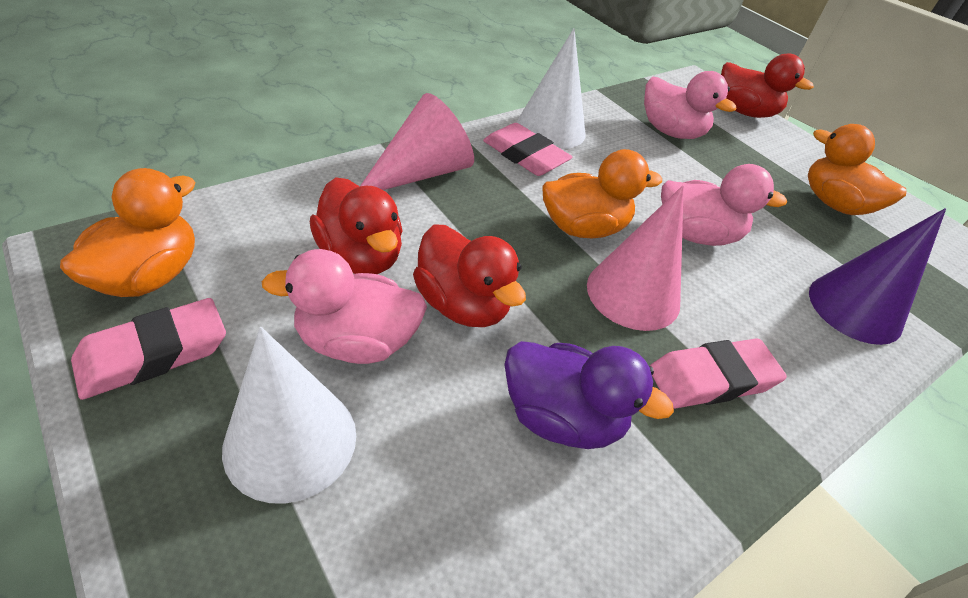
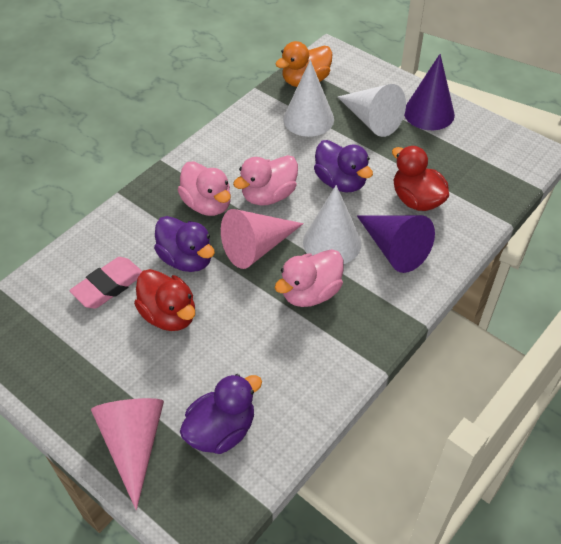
orange duck: 3 -> 1
pink eraser: 3 -> 1
purple cone: 1 -> 2
purple duck: 1 -> 3
red duck: 3 -> 2
white cone: 2 -> 3

